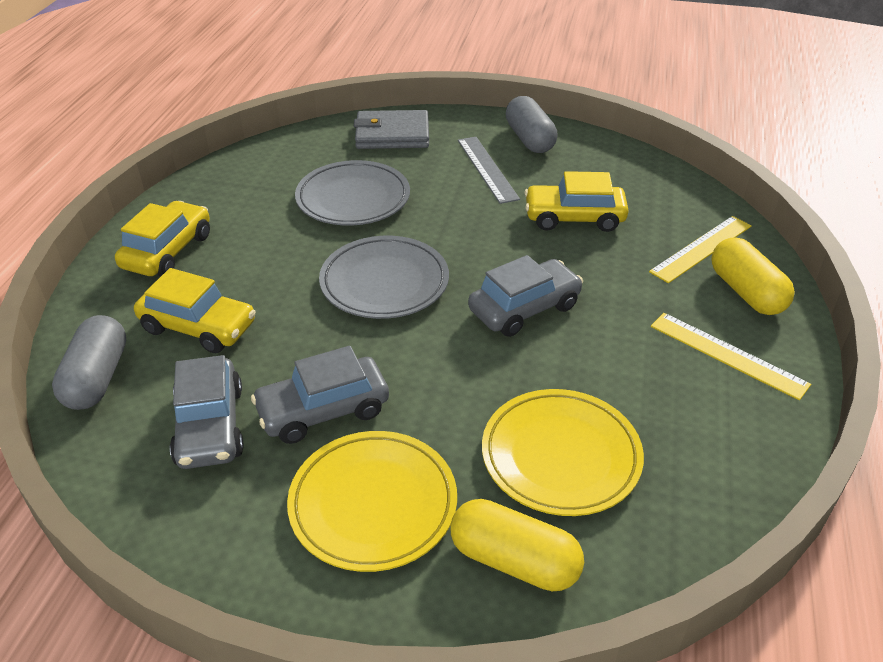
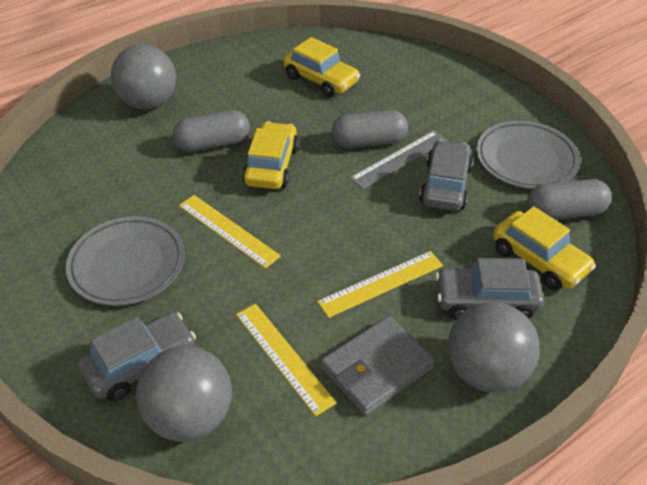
grey ball: 0 -> 3
grey capsule: 2 -> 3
yellow capsule: 2 -> 0
yellow plate: 2 -> 0
yellow ruler: 2 -> 3

